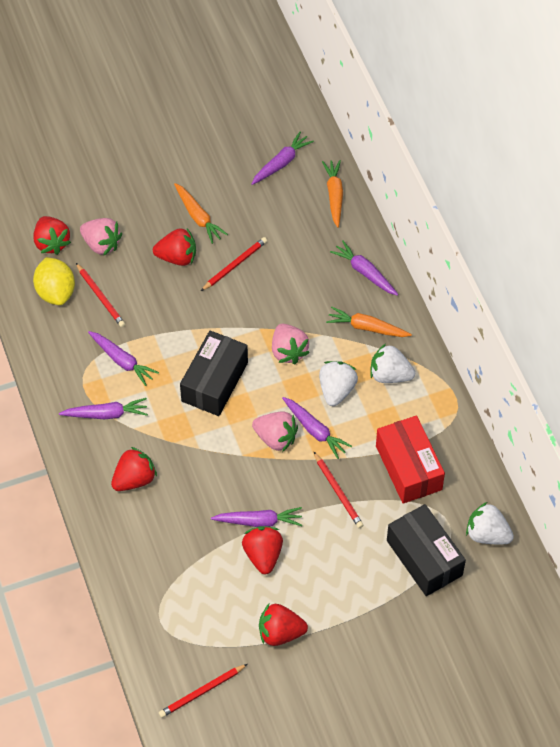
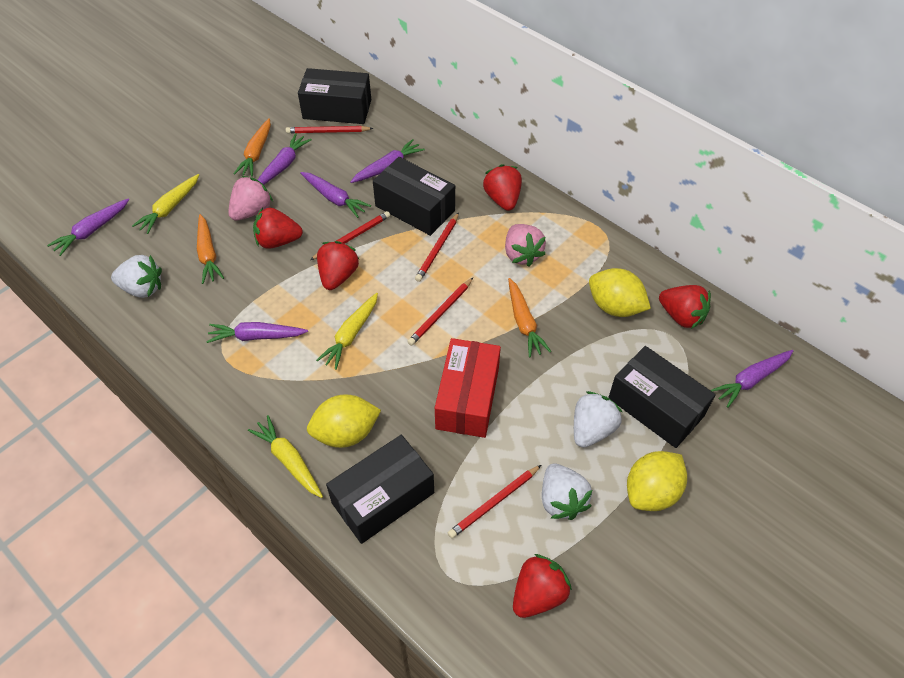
black box: 2 -> 4
pink strawberry: 3 -> 2
red pencil: 4 -> 5
yellow carrot: 0 -> 3
yellow lemon: 1 -> 3

